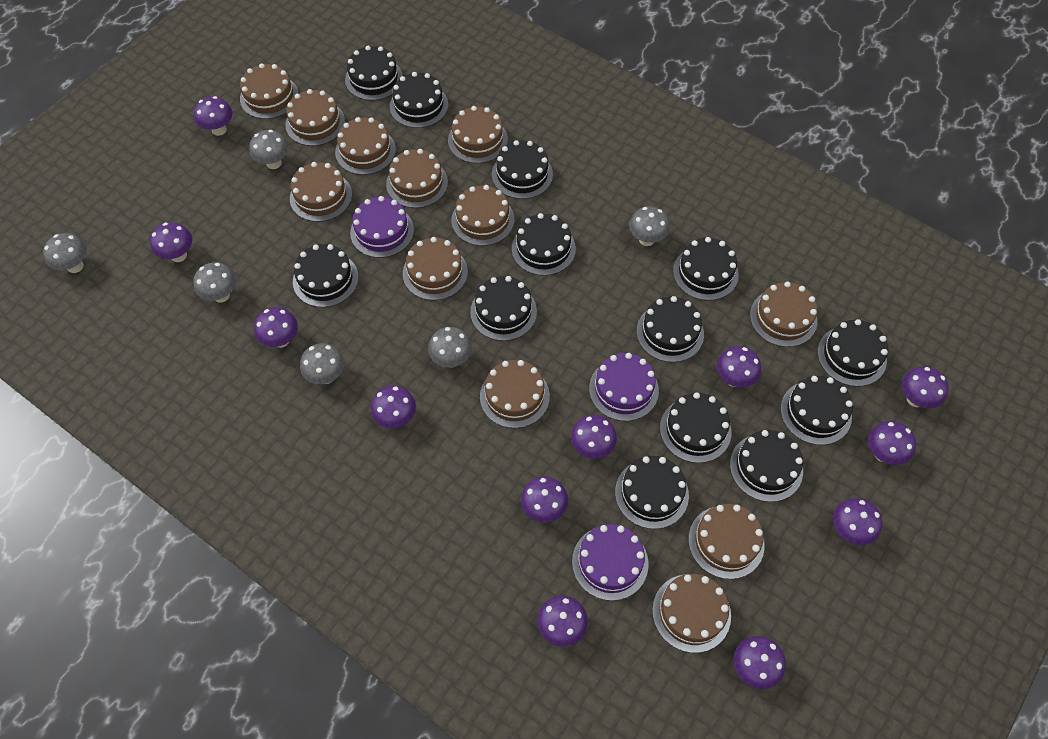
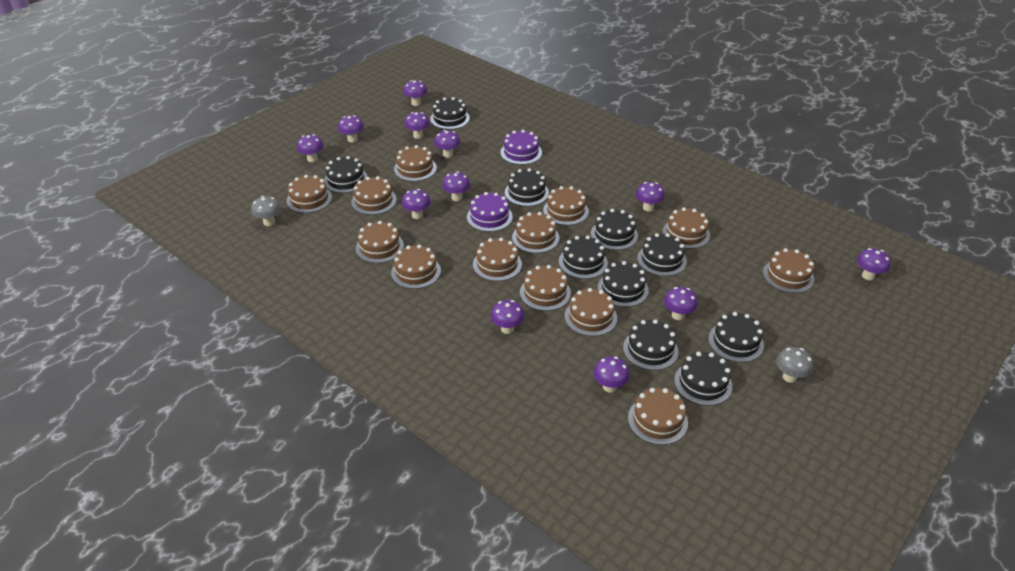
black cake: 13 -> 10
brown cake: 12 -> 13
grey mushroom: 6 -> 2
purple cake: 3 -> 2

